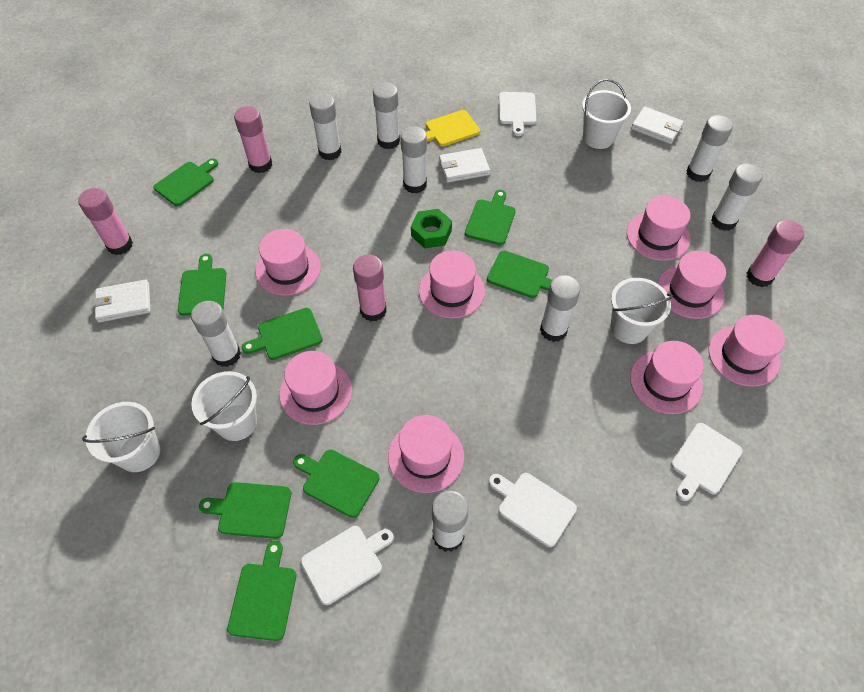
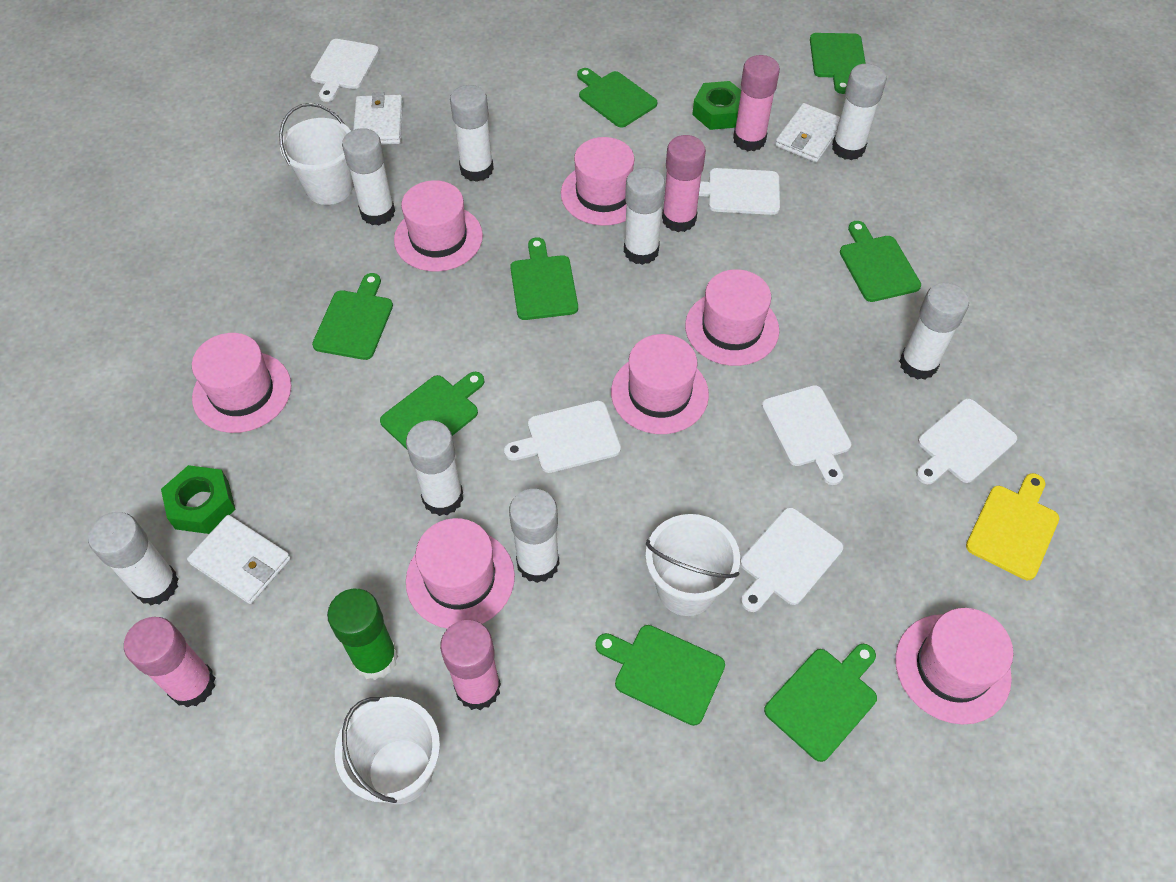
green glue stick: 0 -> 1
green nut: 1 -> 2
pink hat: 8 -> 7
white bucket: 4 -> 3
white cutting board: 4 -> 6

